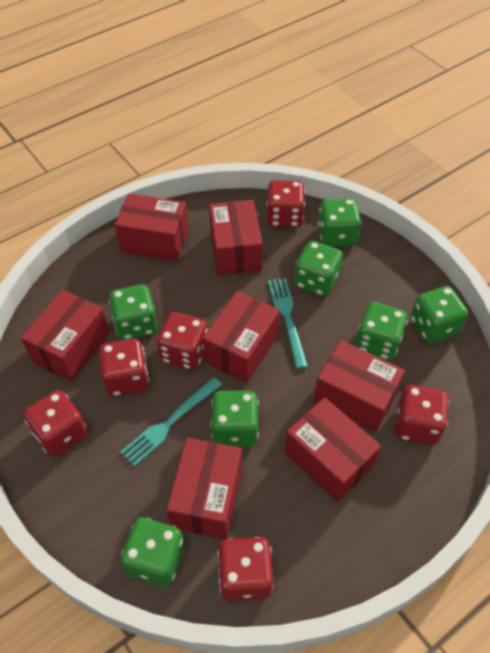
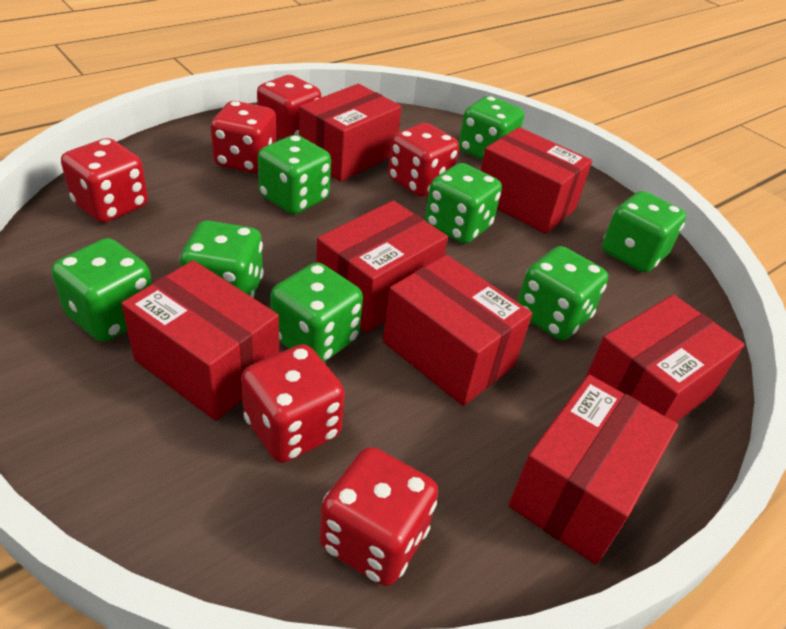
green dice: 7 -> 8
turquoise fork: 2 -> 0

